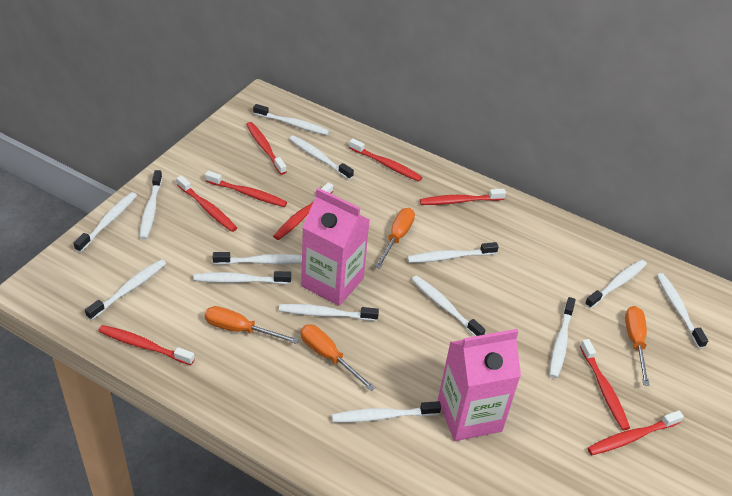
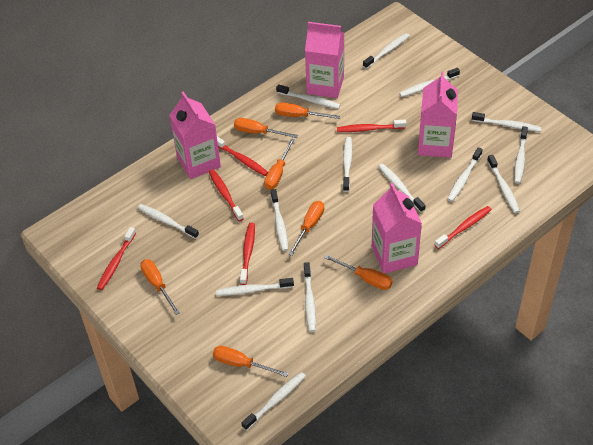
orange screwdriver: 4 -> 7
pink carton: 2 -> 4
red toothbrush: 9 -> 6

